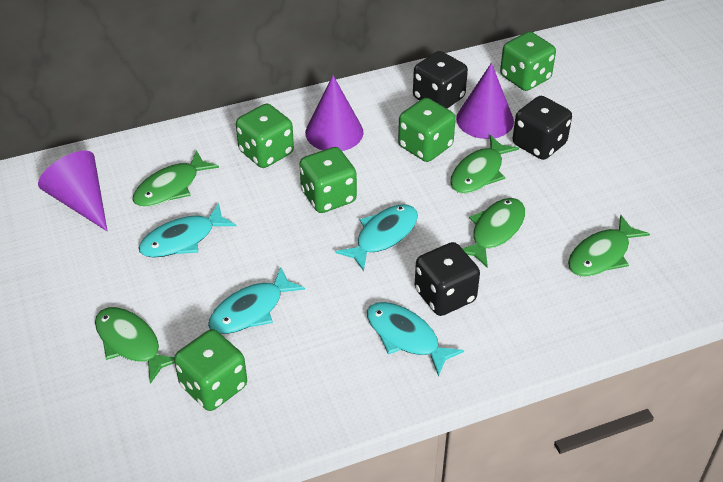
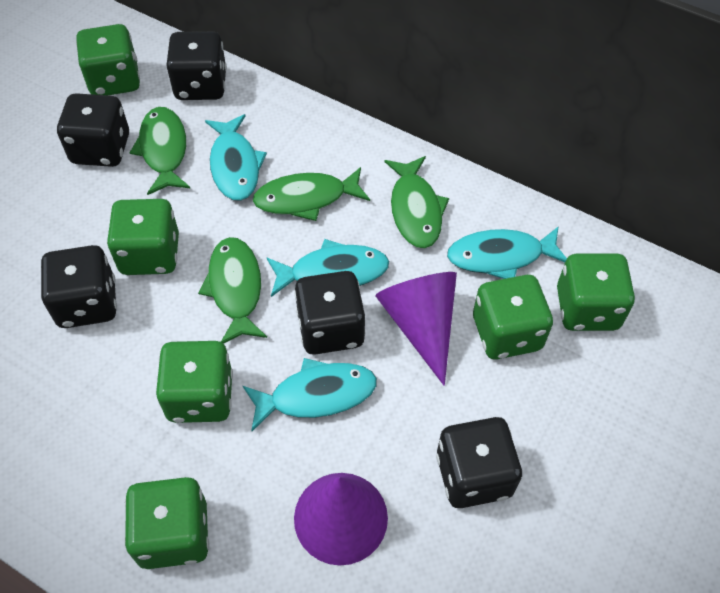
black dice: 3 -> 5
green dice: 5 -> 6
green fish: 5 -> 4
purple cone: 3 -> 2

